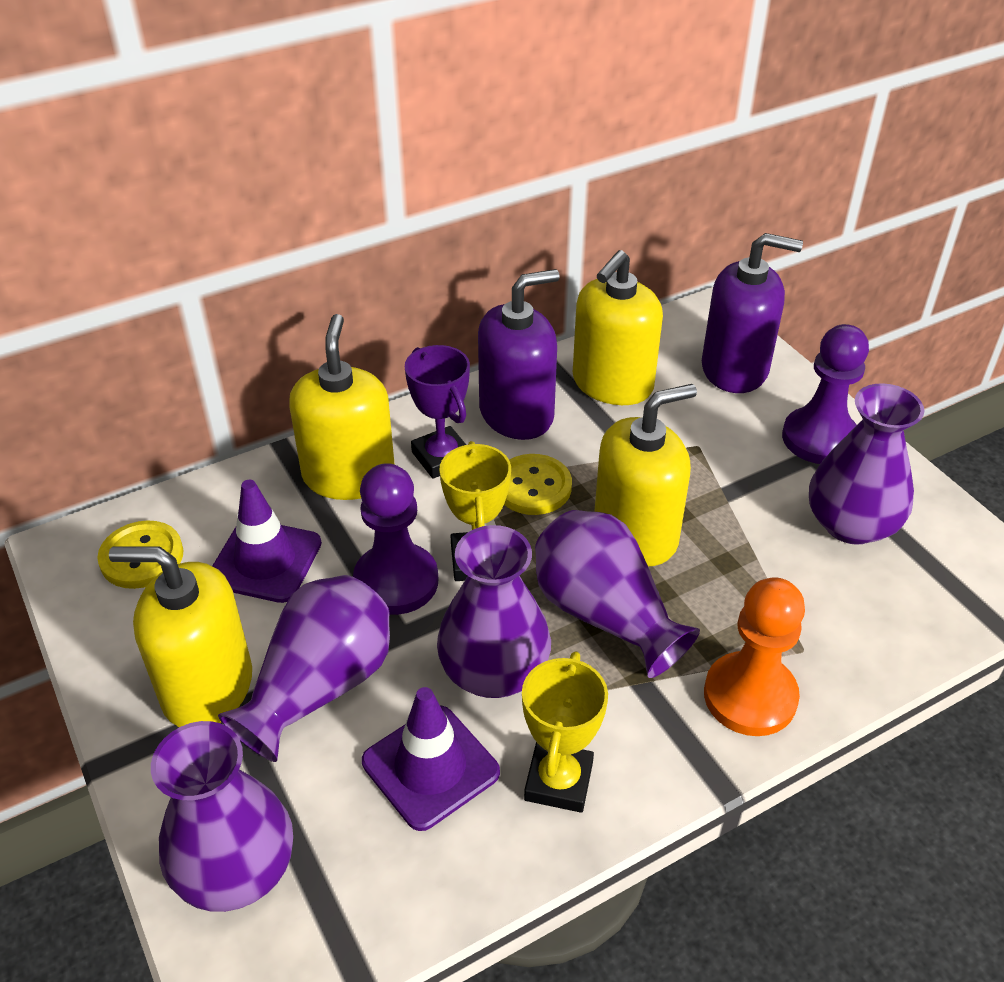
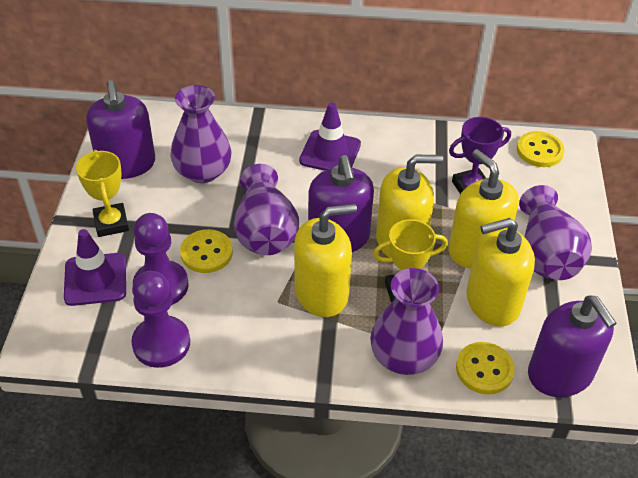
orange pawn: 1 -> 0
purple soap dispenser: 2 -> 3
purple vase: 5 -> 4
yellow button: 2 -> 3

